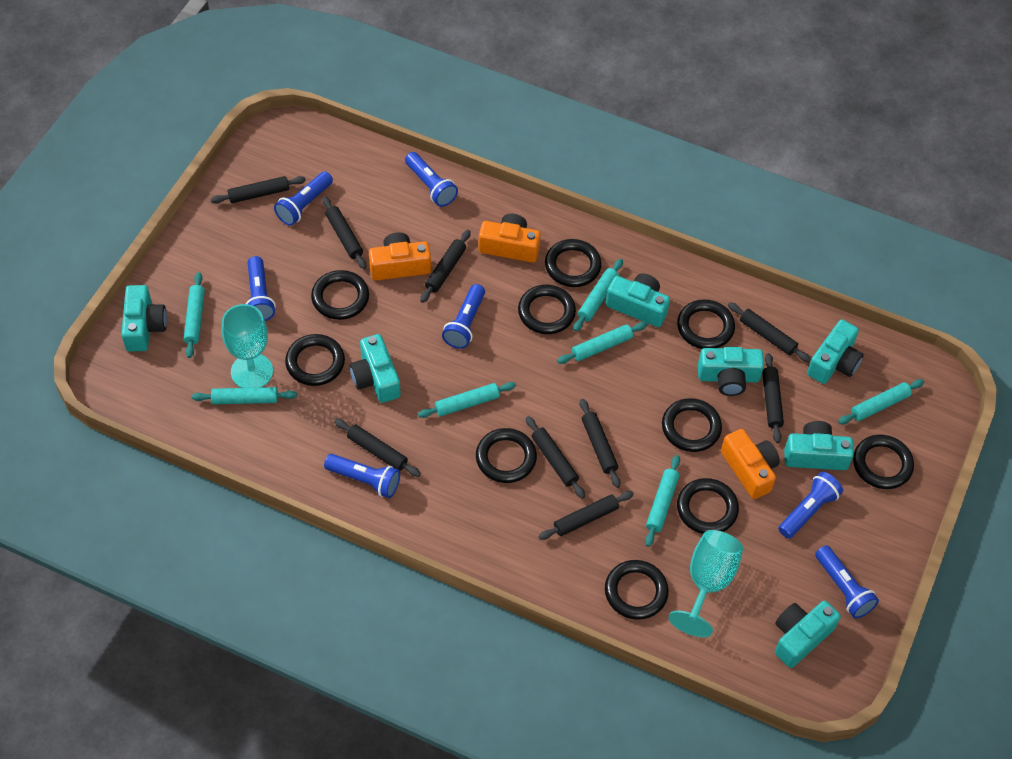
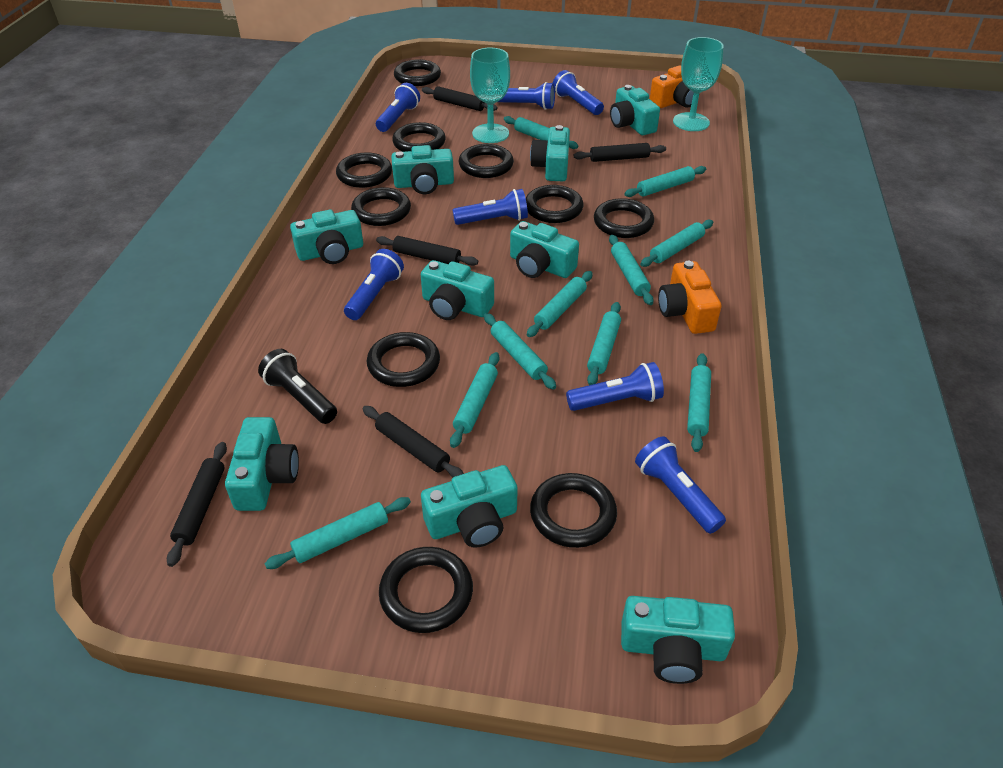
black flashlight: 0 -> 1
black rolling pin: 9 -> 5
orange camera: 3 -> 2
turquoise camera: 7 -> 9
turquoise rolling pin: 7 -> 10

